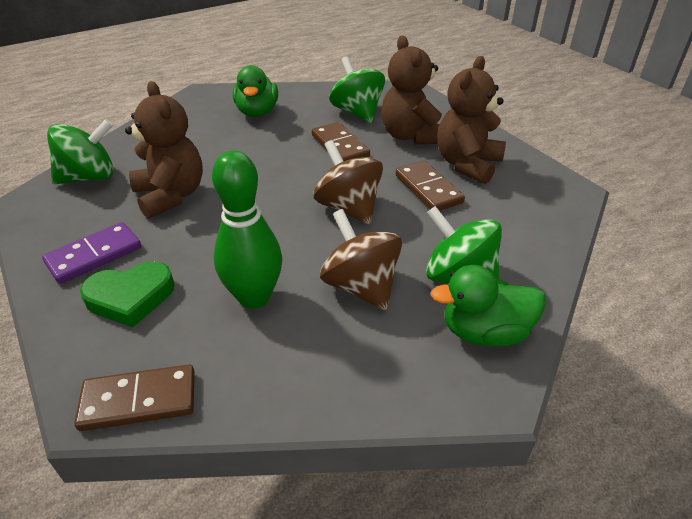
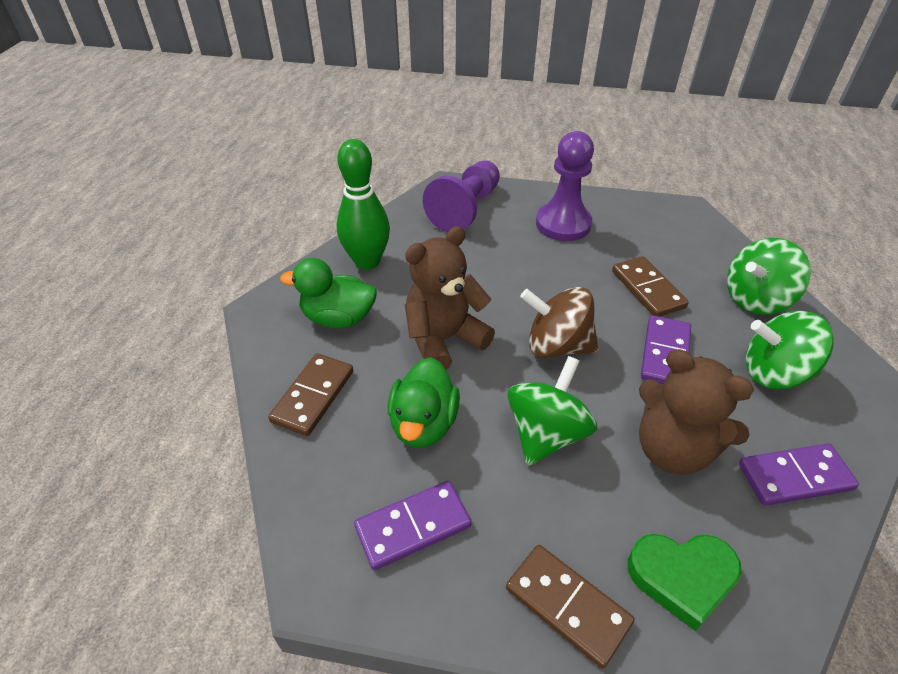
brown spinning top: 2 -> 1
brown teddy bear: 3 -> 2
purple domino: 1 -> 3
purple pawn: 0 -> 2

